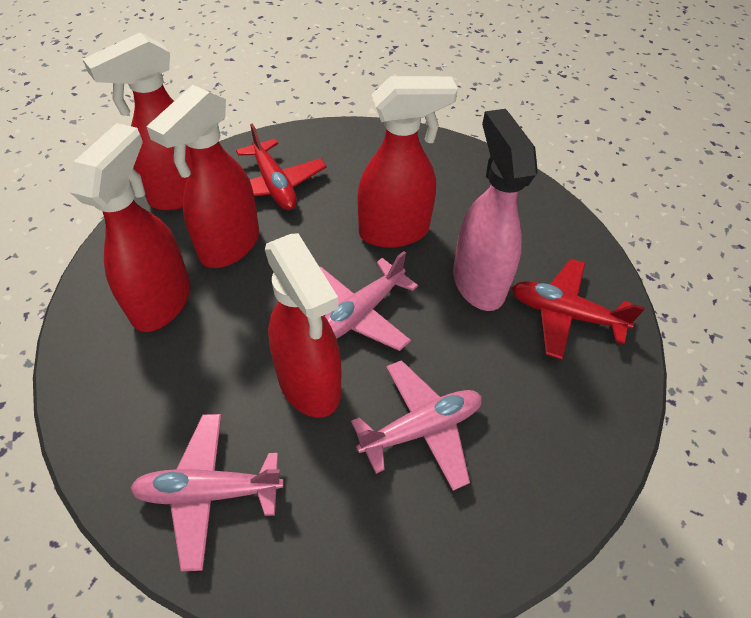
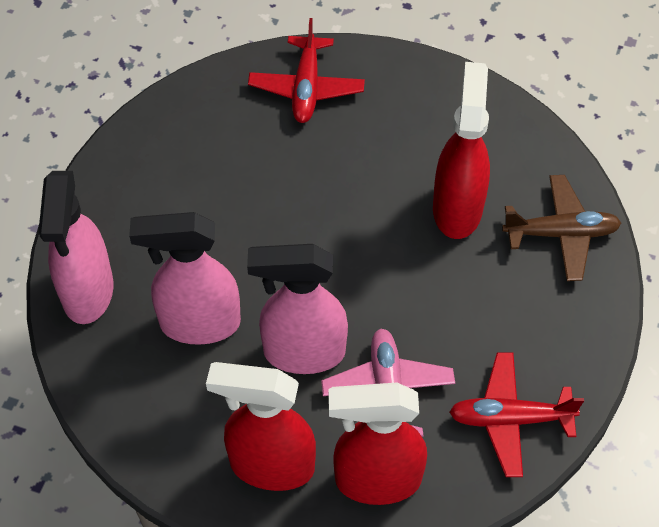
brown plane: 0 -> 1
pink plane: 3 -> 1
pink spray bottle: 1 -> 3
red spray bottle: 5 -> 3

